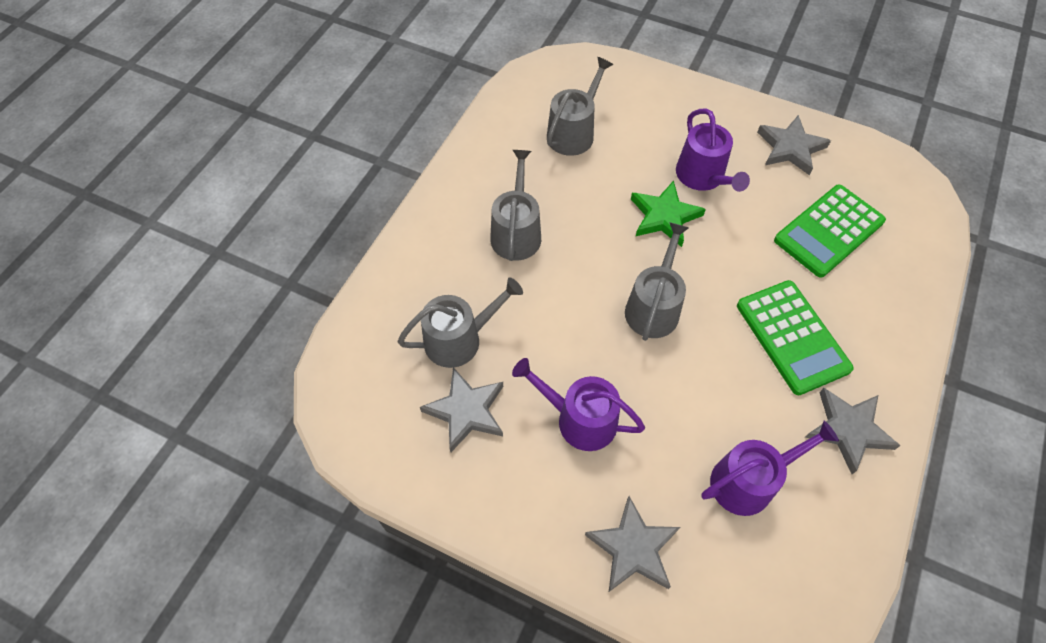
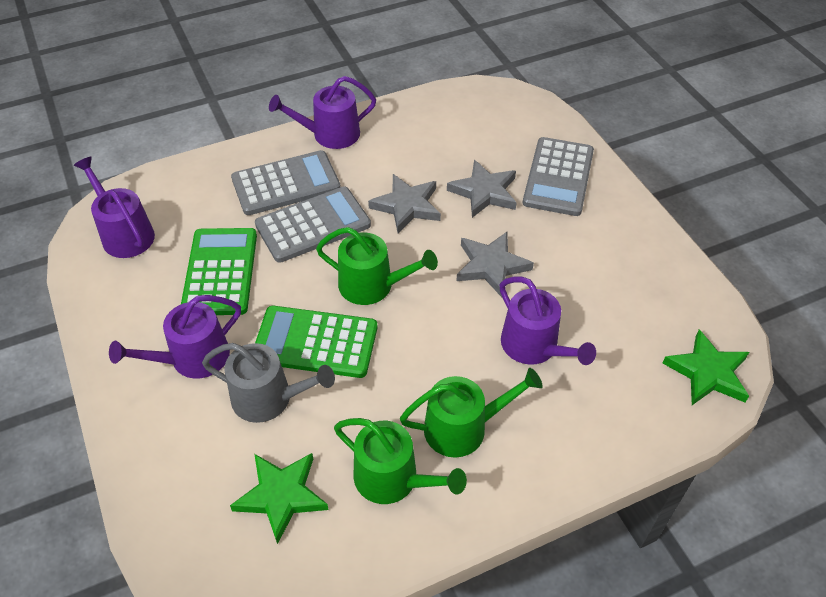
green star: 1 -> 2
green watering can: 0 -> 3
grey calculator: 0 -> 3
grey star: 4 -> 3
grey watering can: 4 -> 1
purple watering can: 3 -> 4

